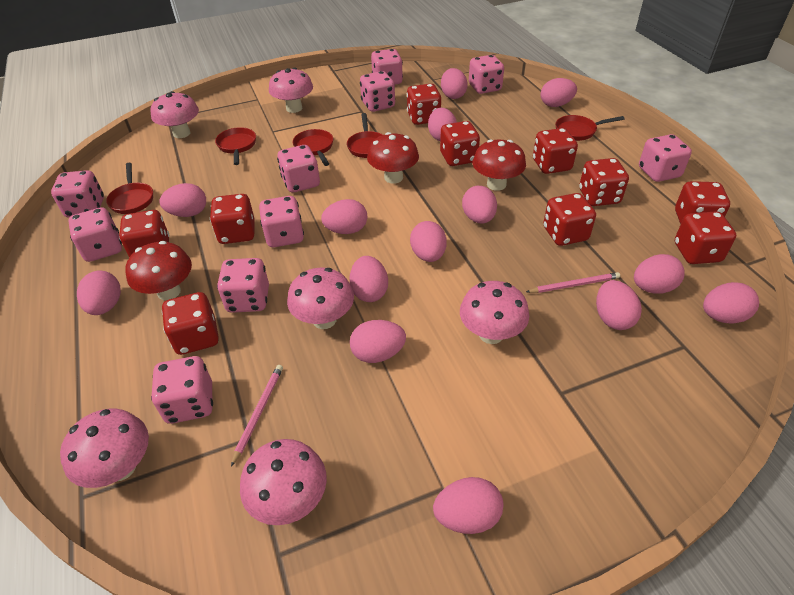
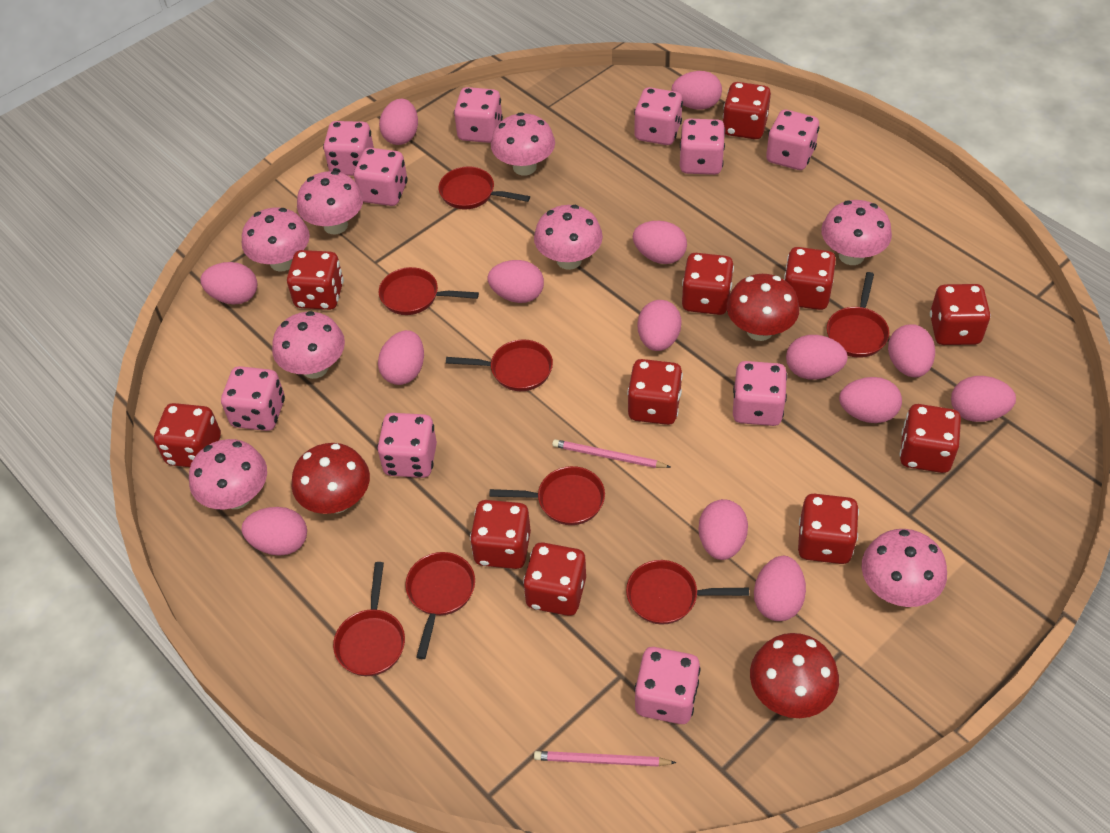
pink mushroom: 6 -> 8
red dice: 10 -> 11
red pan: 5 -> 8

